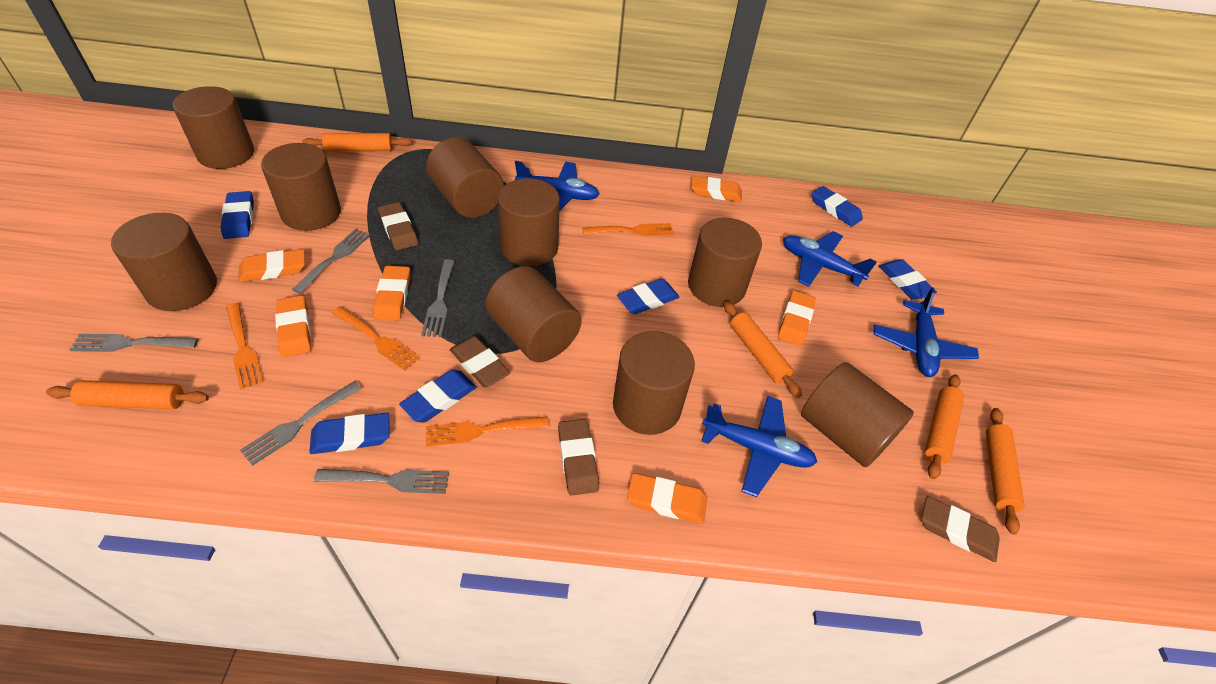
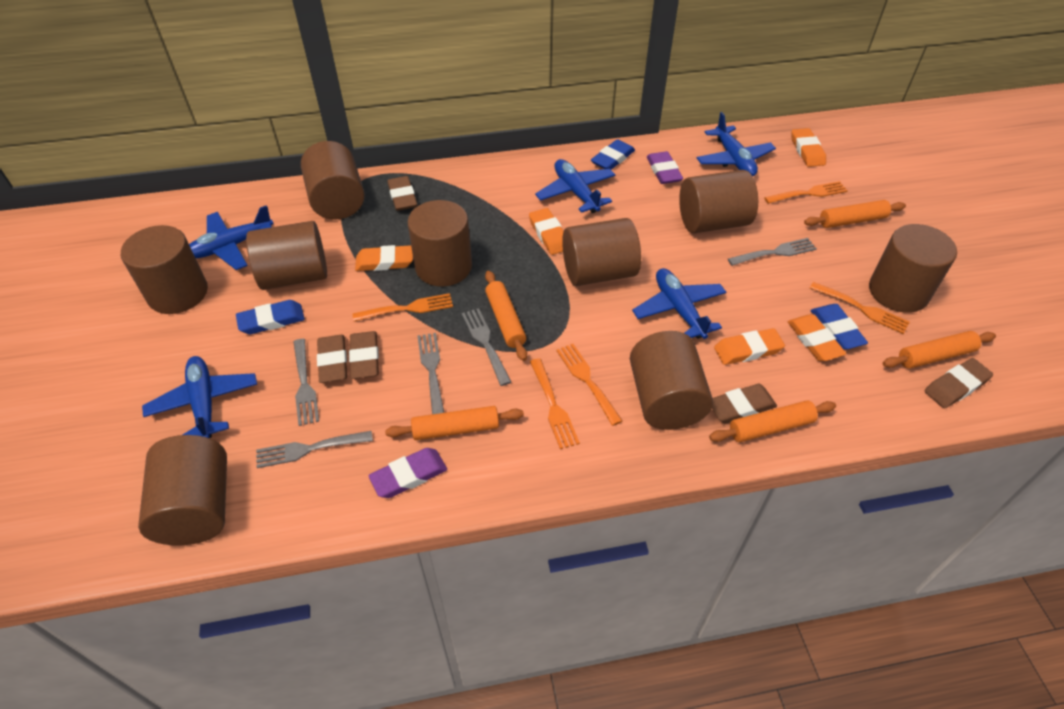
blue eraser: 6 -> 3
blue plane: 4 -> 5
brown eraser: 4 -> 5
orange eraser: 6 -> 5
orange fork: 4 -> 5
purple eraser: 0 -> 2

